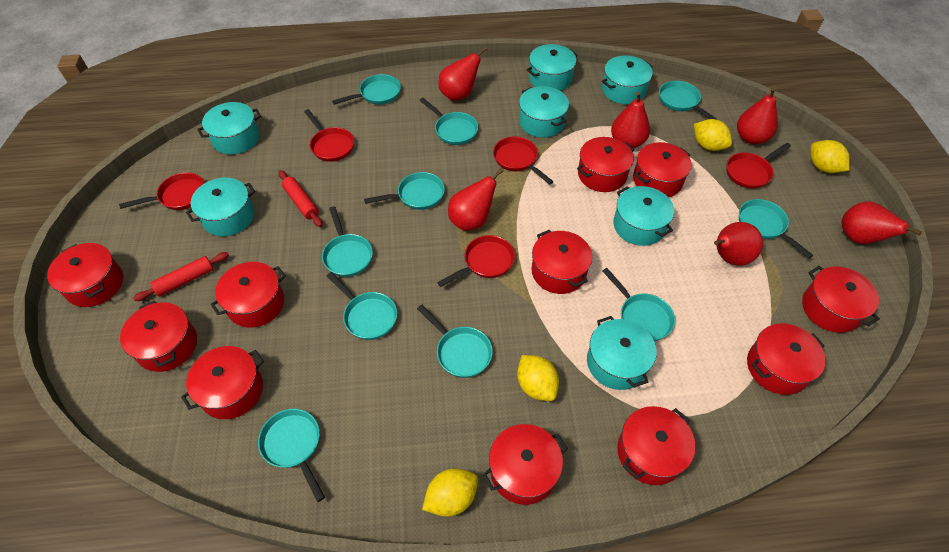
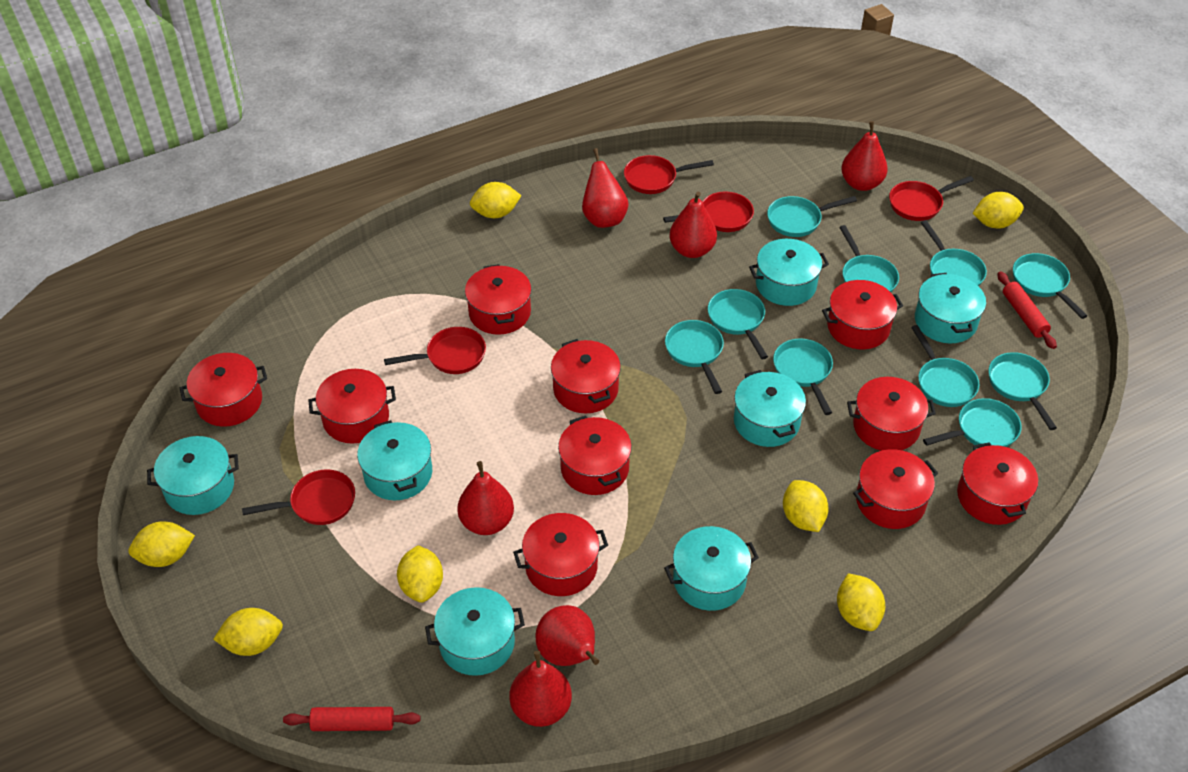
red pot: 11 -> 10
yellow lemon: 4 -> 7

